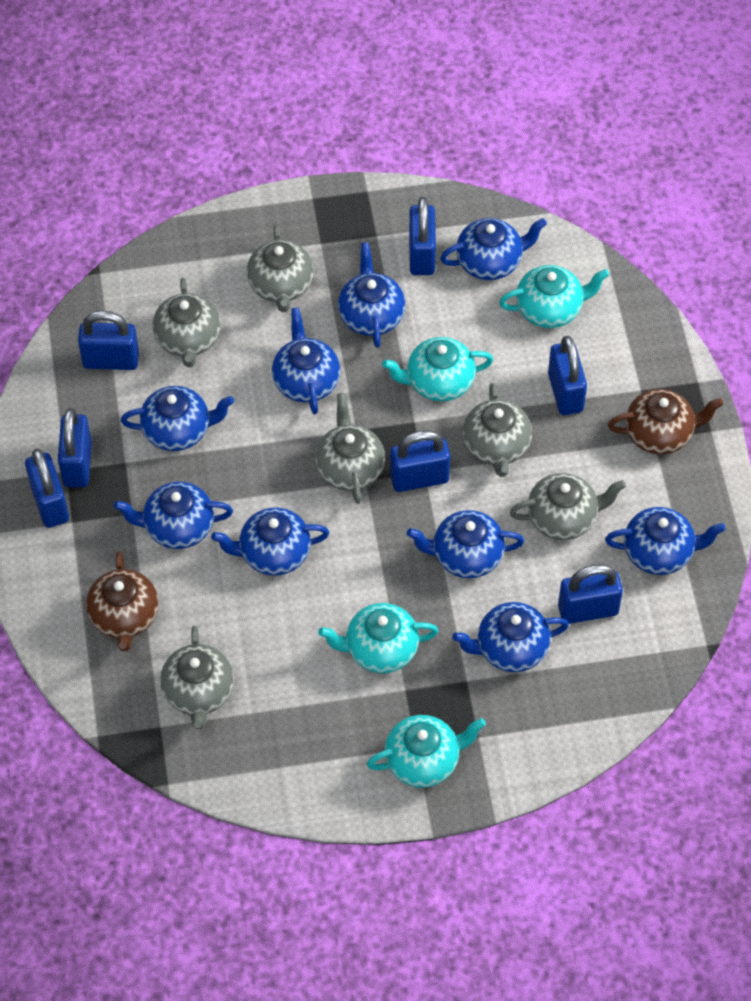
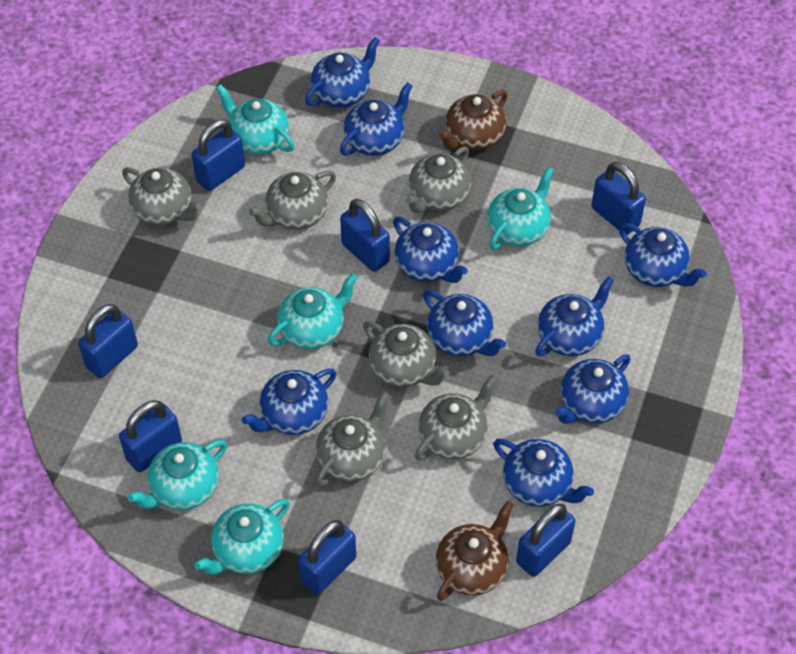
turquoise teapot: 4 -> 5

